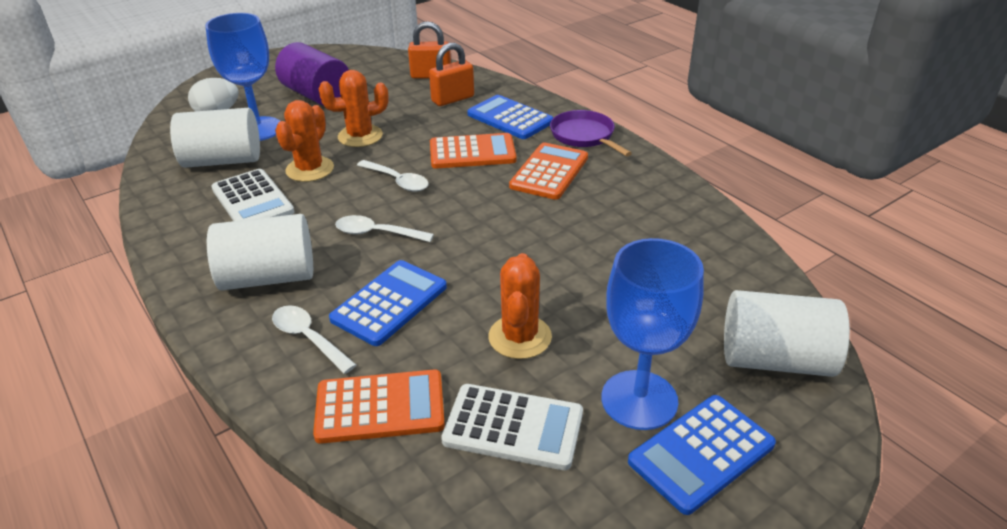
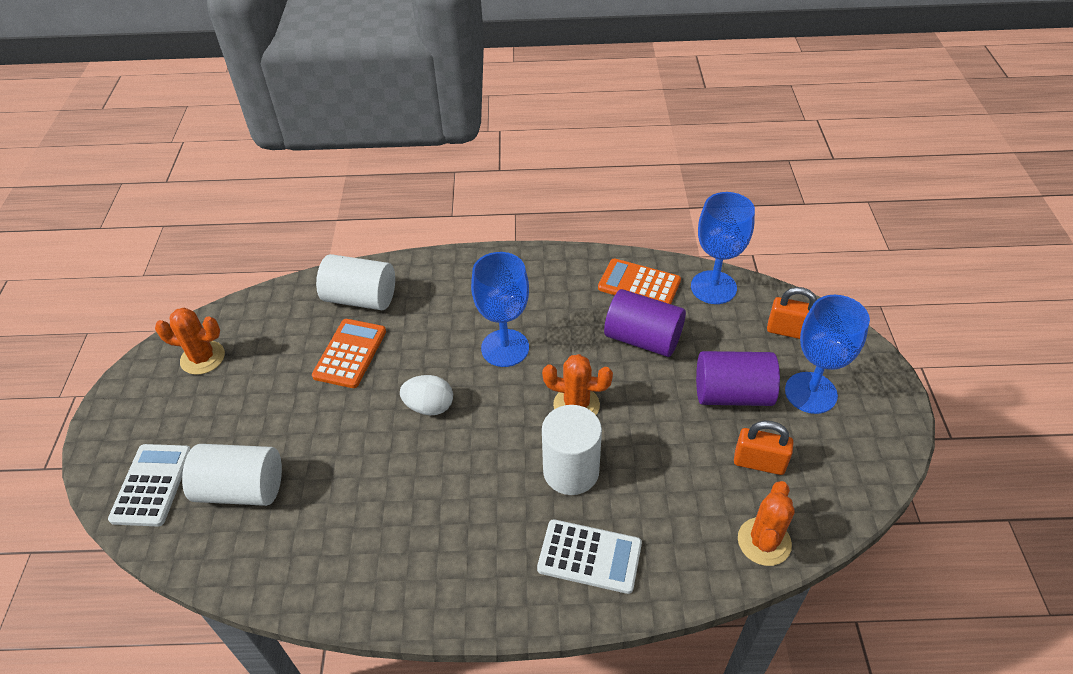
blue calculator: 3 -> 0
blue goblet: 2 -> 3
orange calculator: 3 -> 2
purple cylinder: 1 -> 2
purple pan: 1 -> 0
white spoon: 3 -> 0

